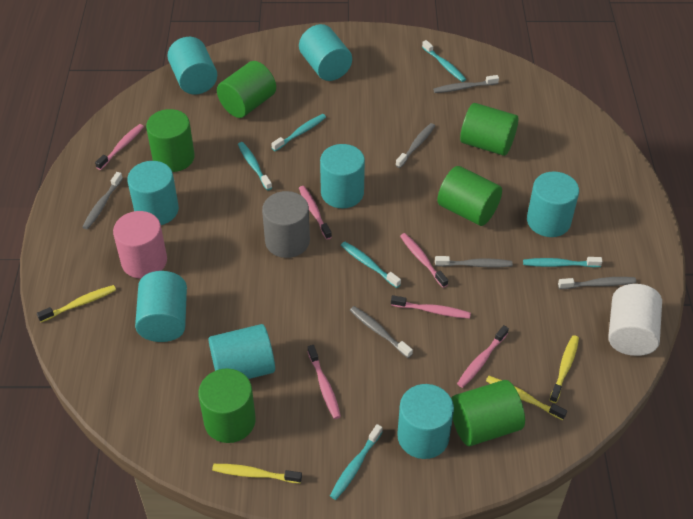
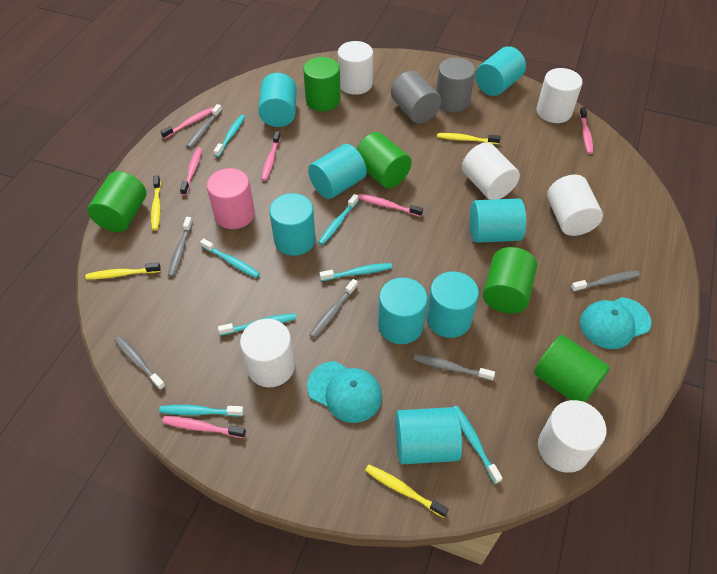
green cylinder: 6 -> 5
grey cylinder: 1 -> 2
turquoise cap: 0 -> 2
turquoise toothbrush: 6 -> 7
white cylinder: 1 -> 6

